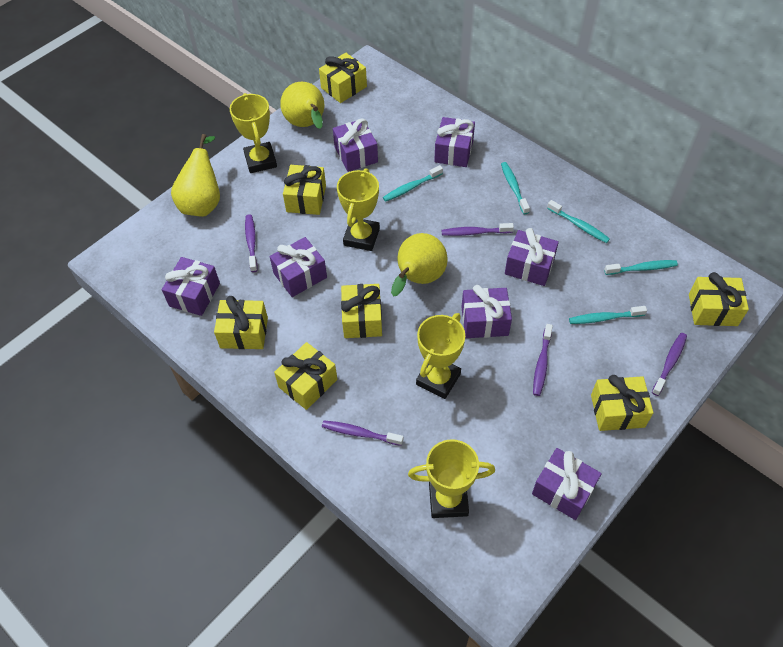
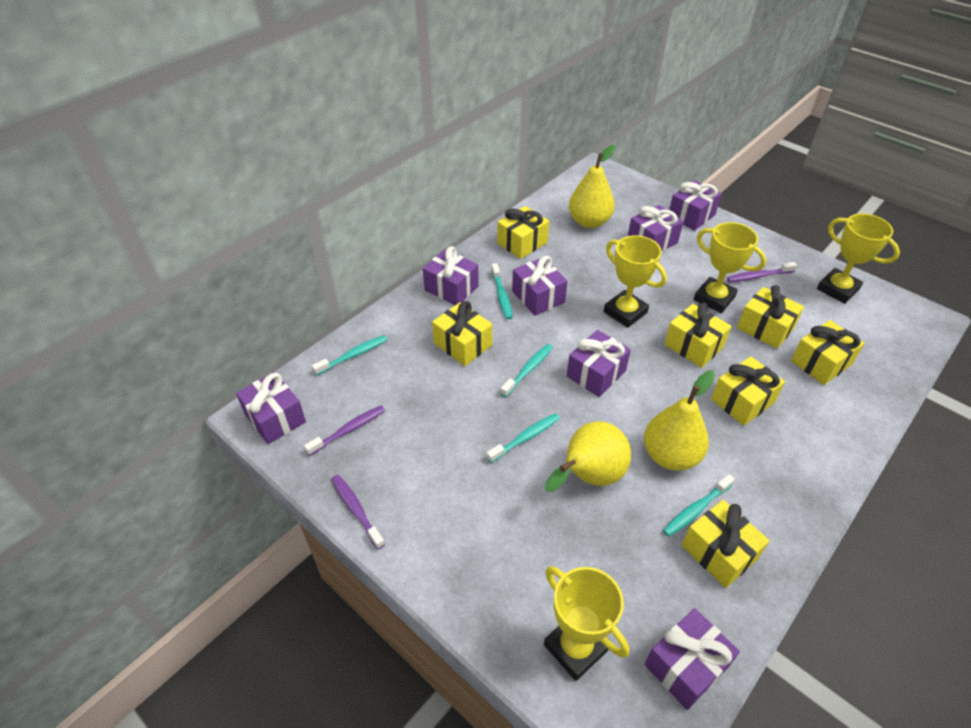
purple toothbrush: 5 -> 3

